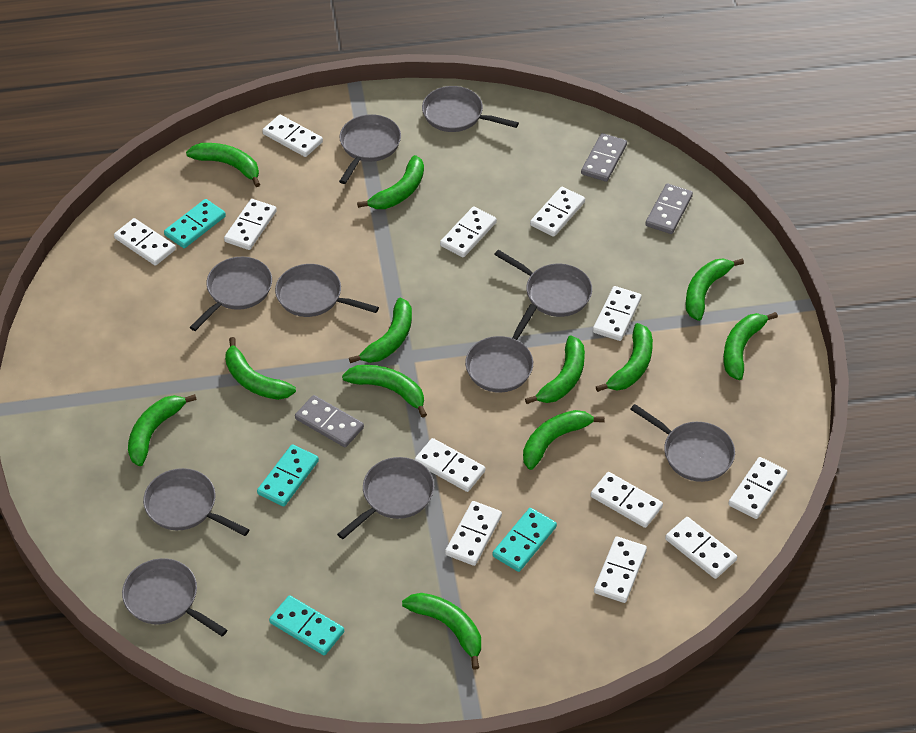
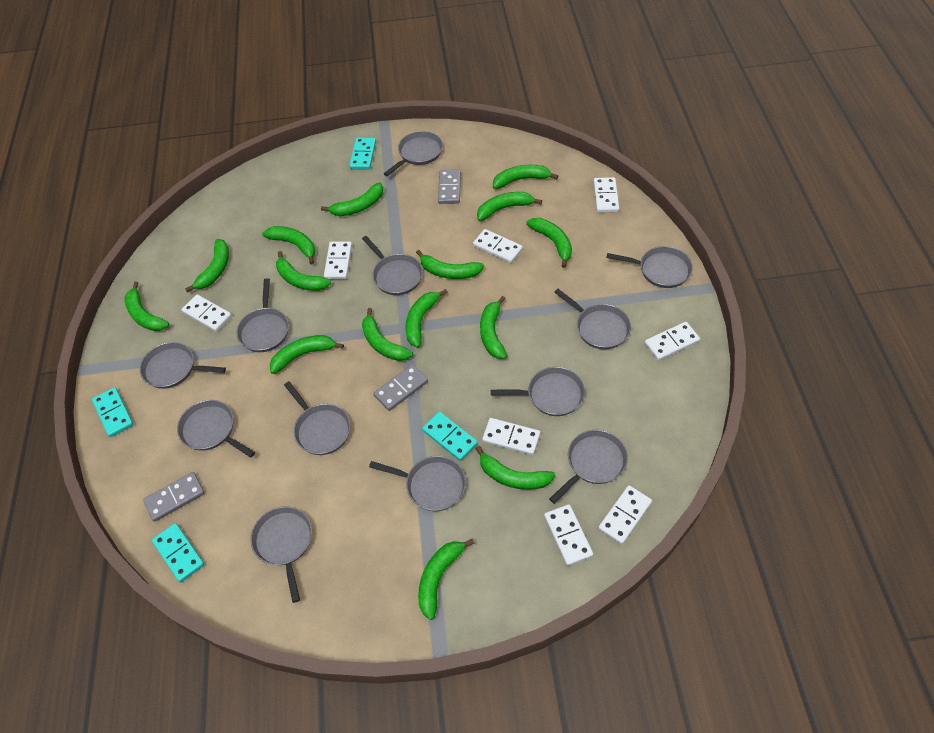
green banana: 12 -> 15
grey pan: 10 -> 12
white domino: 12 -> 8

